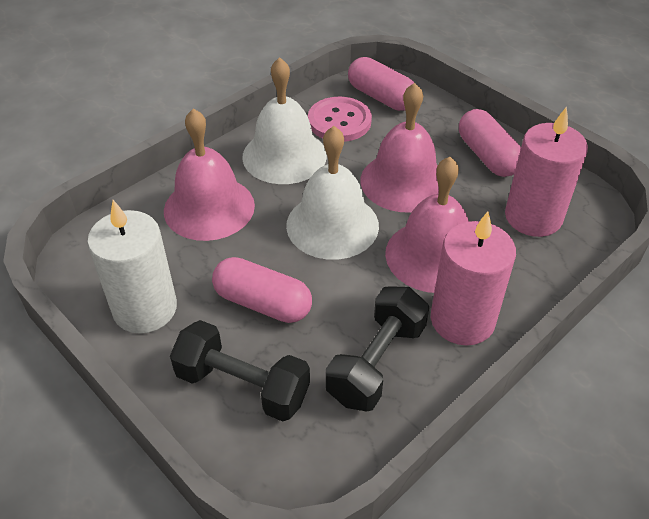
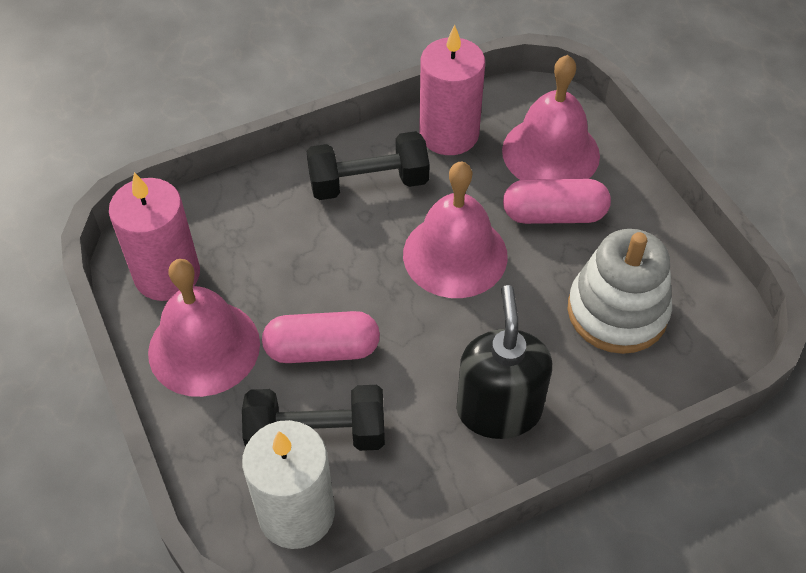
black soap dispenser: 0 -> 1
pink button: 1 -> 0
pink capsule: 3 -> 2
white bell: 2 -> 0
white stacking toy: 0 -> 1

